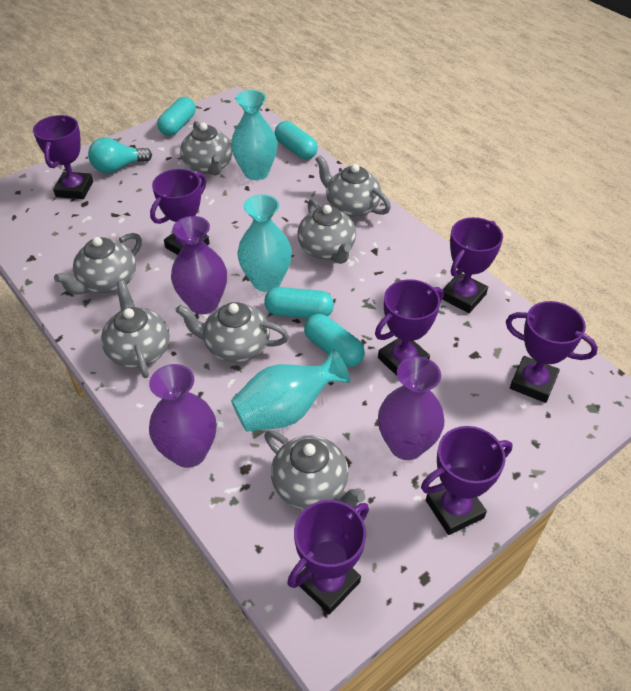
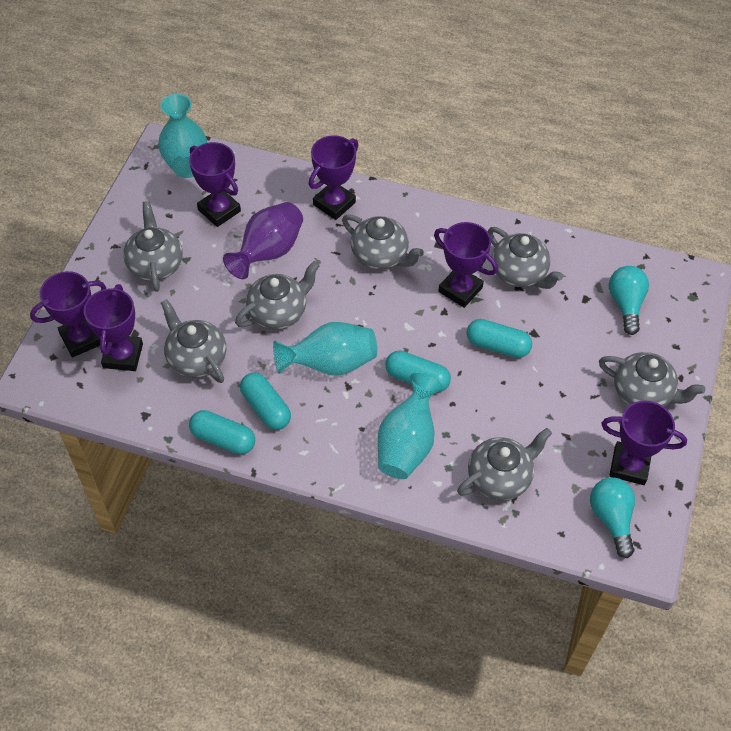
purple trophy: 7 -> 6
purple vase: 3 -> 1
turquoise light bulb: 1 -> 2

